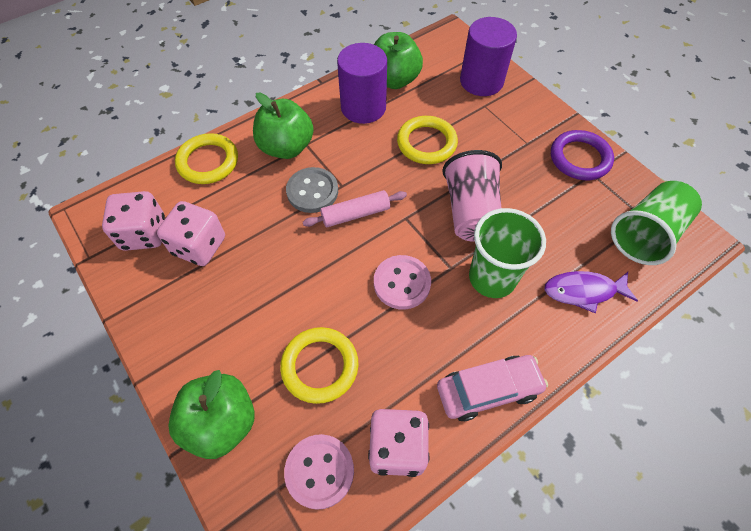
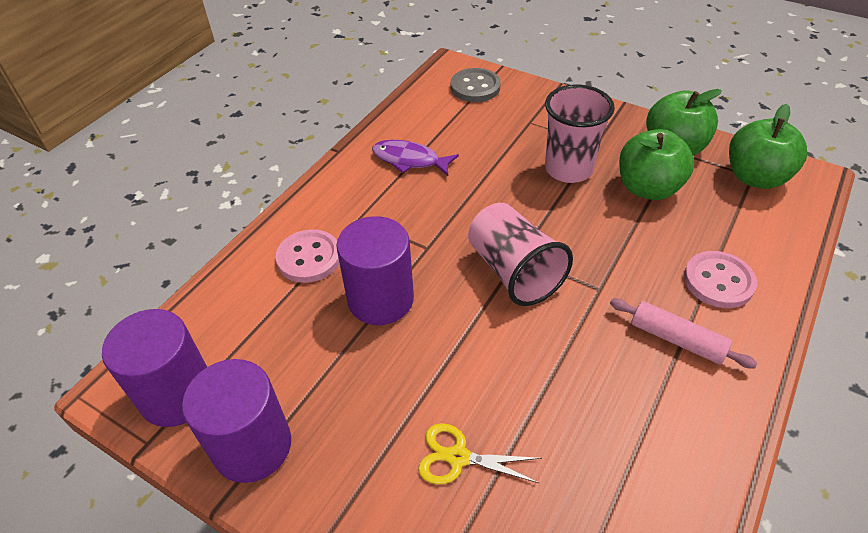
green cup: 2 -> 0
pink car: 1 -> 0
pink cup: 1 -> 2
pink dice: 3 -> 0
purple cylinder: 2 -> 3
purple ring: 1 -> 0
yellow ring: 3 -> 0
yellow scissors: 0 -> 1

